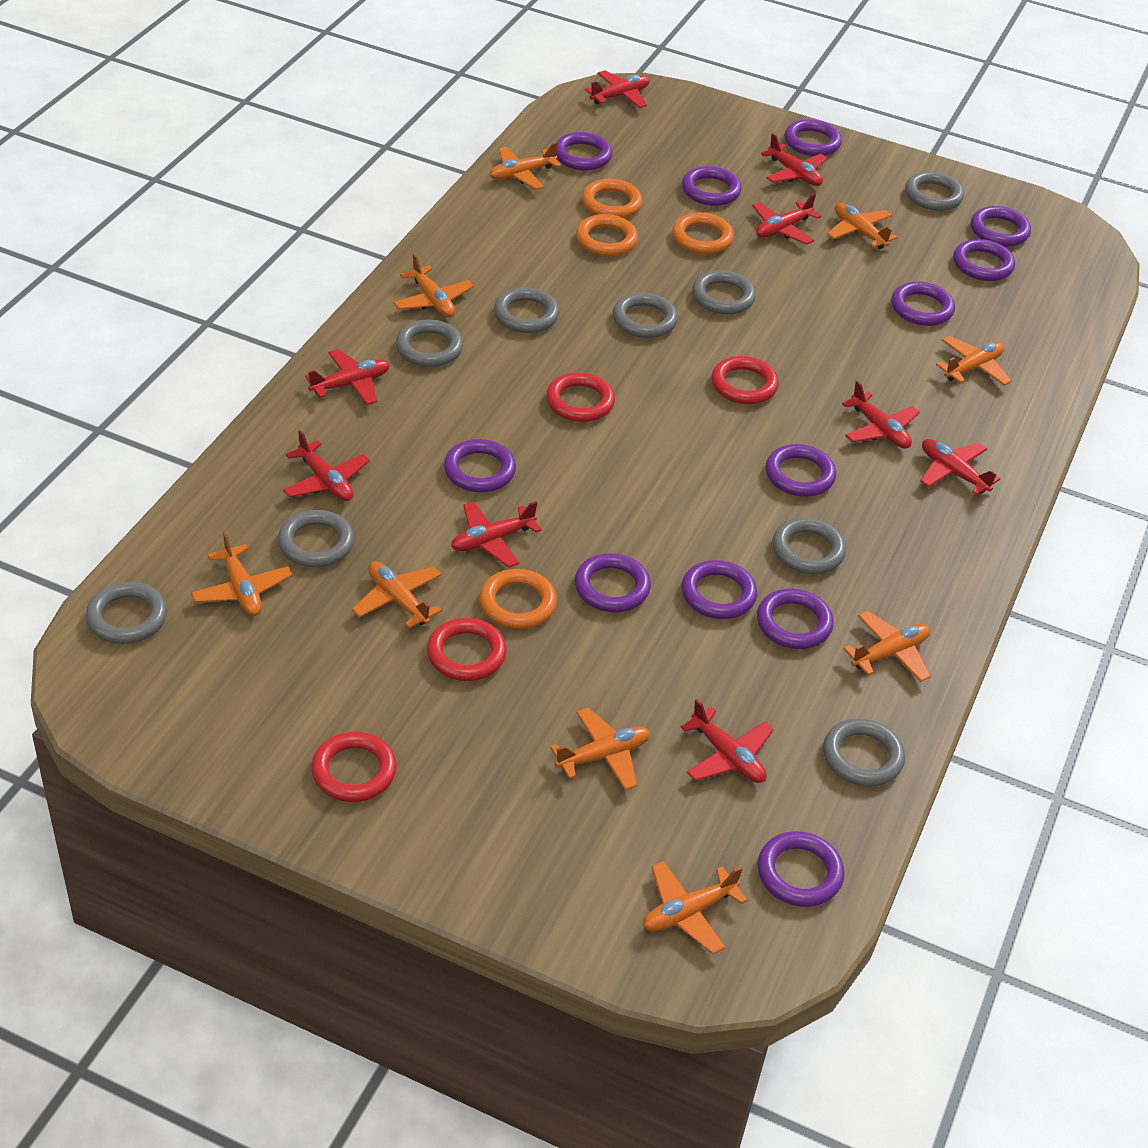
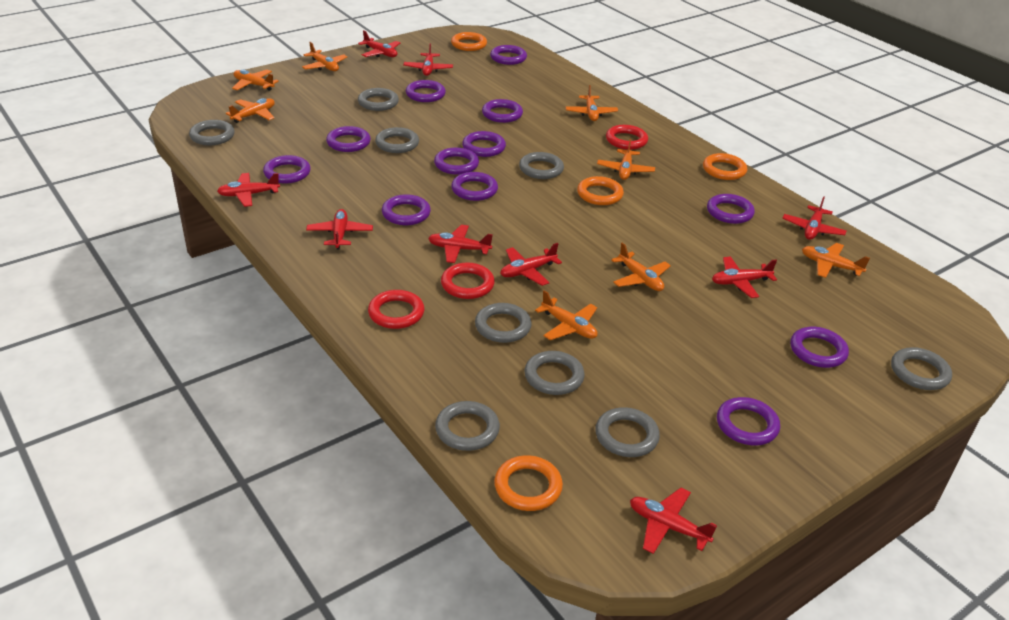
orange plane: 9 -> 8
red ring: 4 -> 3

